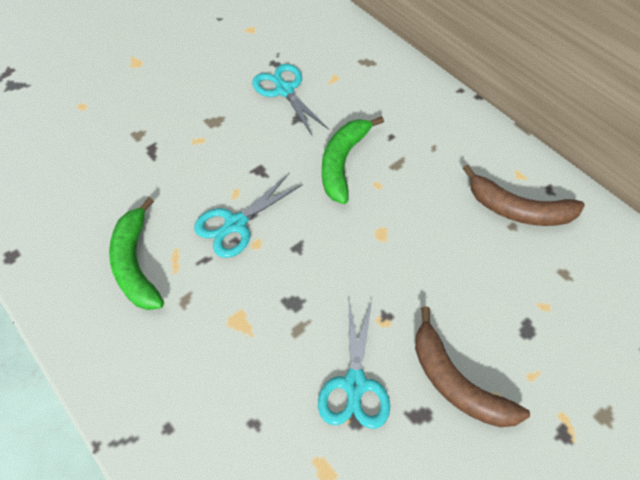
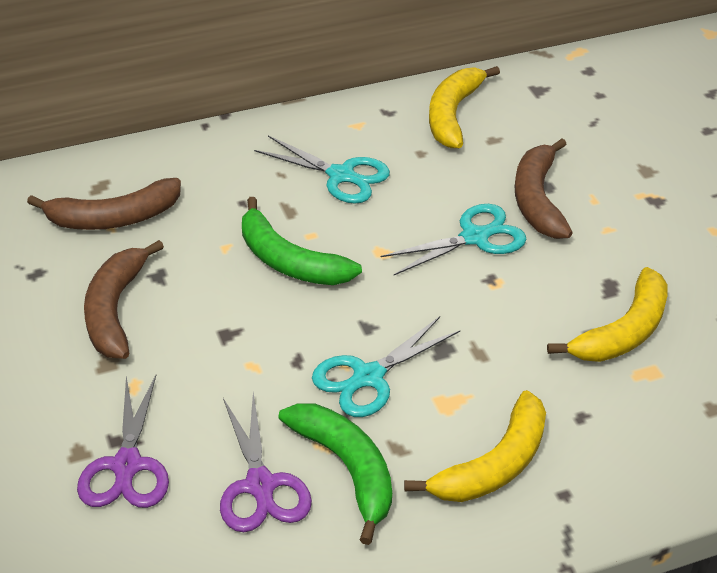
brown banana: 2 -> 3
purple scissors: 0 -> 2
yellow banana: 0 -> 3

